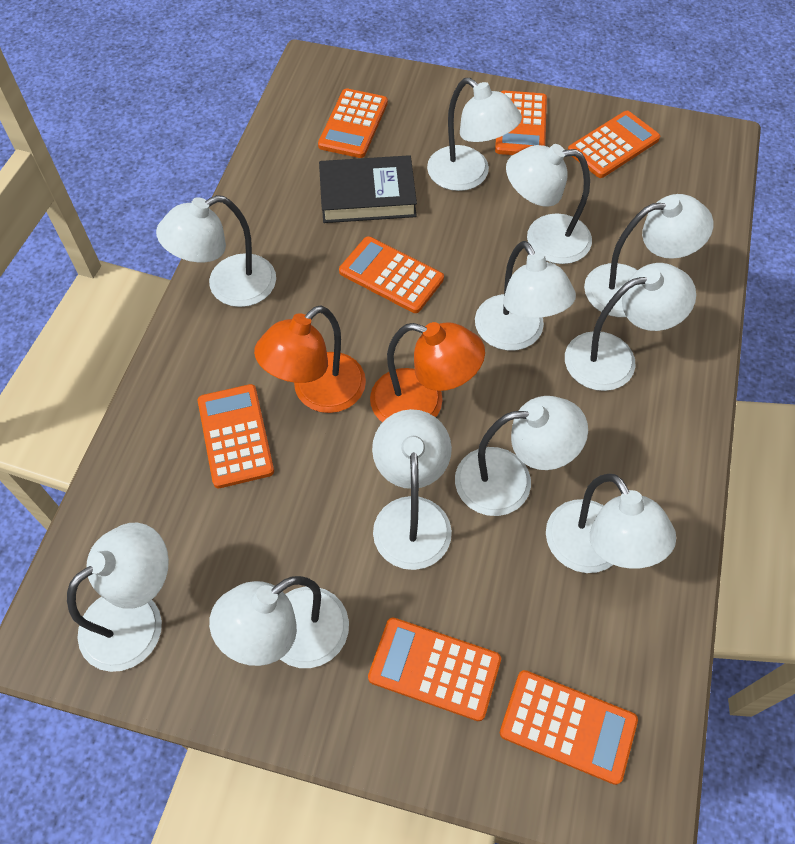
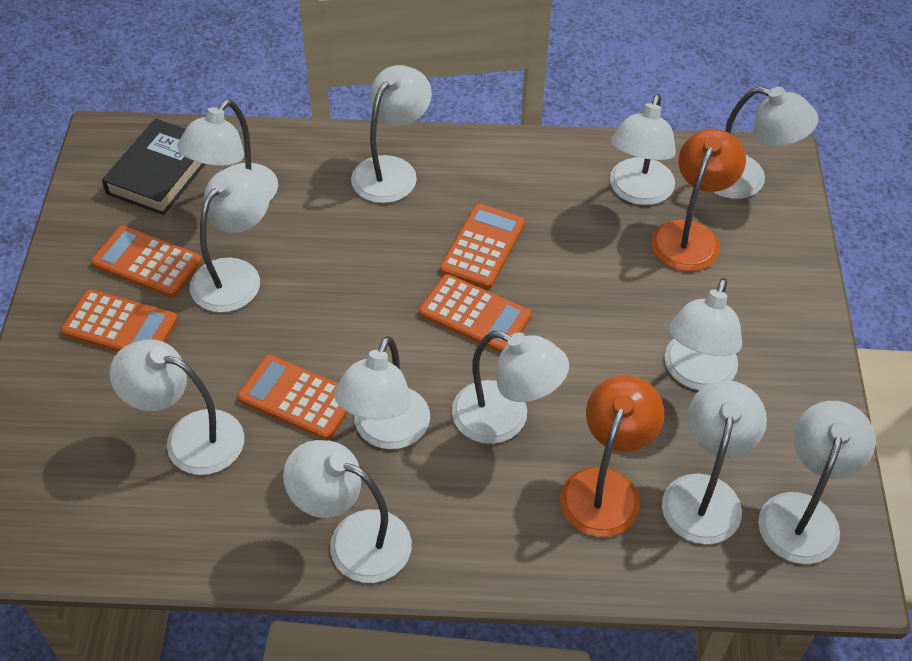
orange calculator: 7 -> 5
white lamp: 11 -> 12

